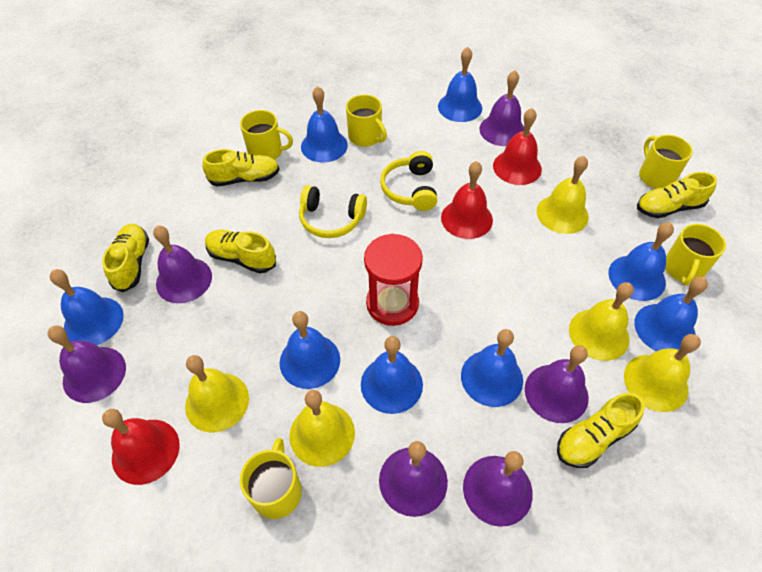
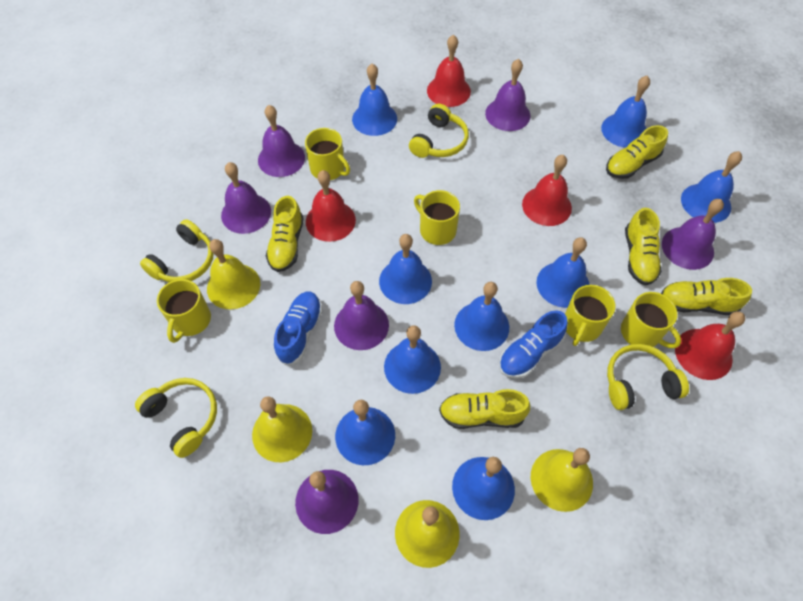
blue bell: 8 -> 9
blue shoe: 0 -> 2
red bell: 3 -> 4
red hourglass: 1 -> 0
yellow bell: 5 -> 4
yellow headphones: 2 -> 4

